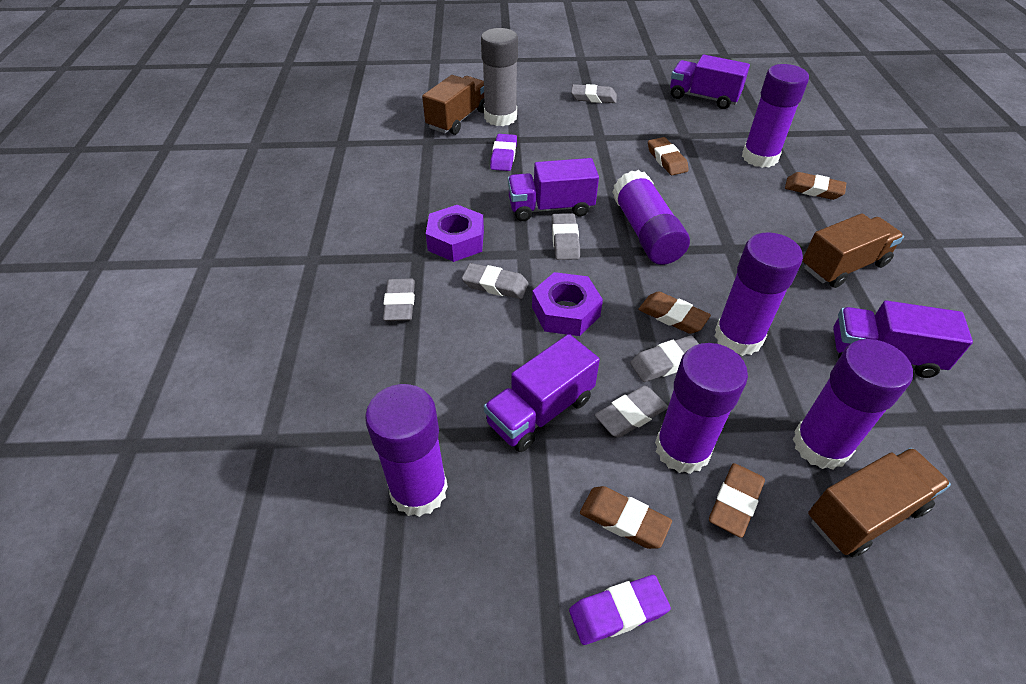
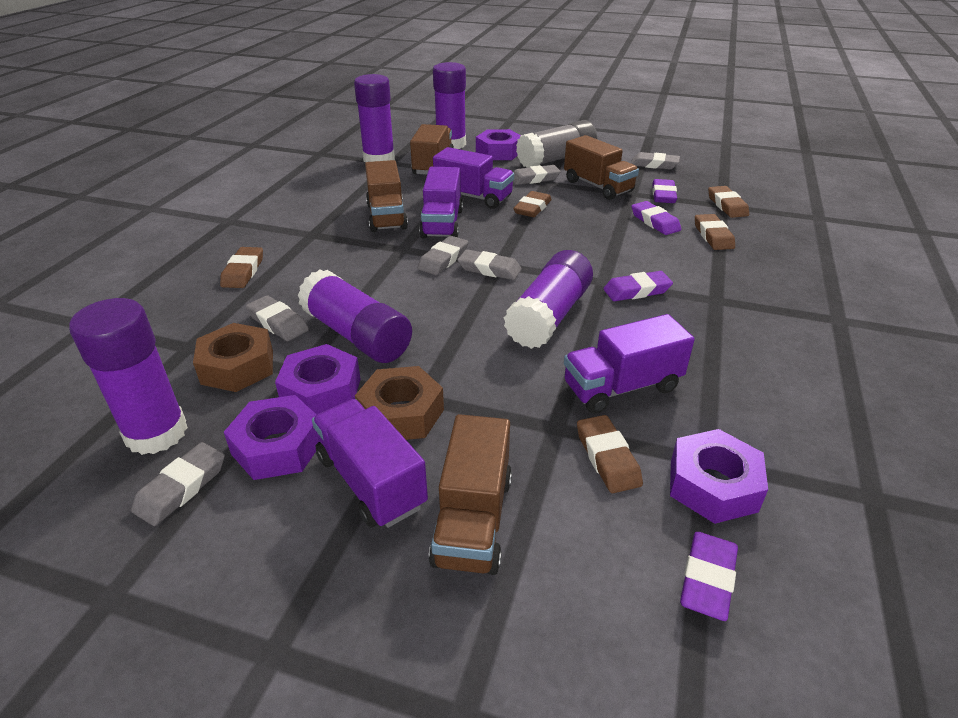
brown nut: 0 -> 2
brown truck: 3 -> 4
purple eraser: 2 -> 4
purple glue stick: 6 -> 5
purple nut: 2 -> 4

